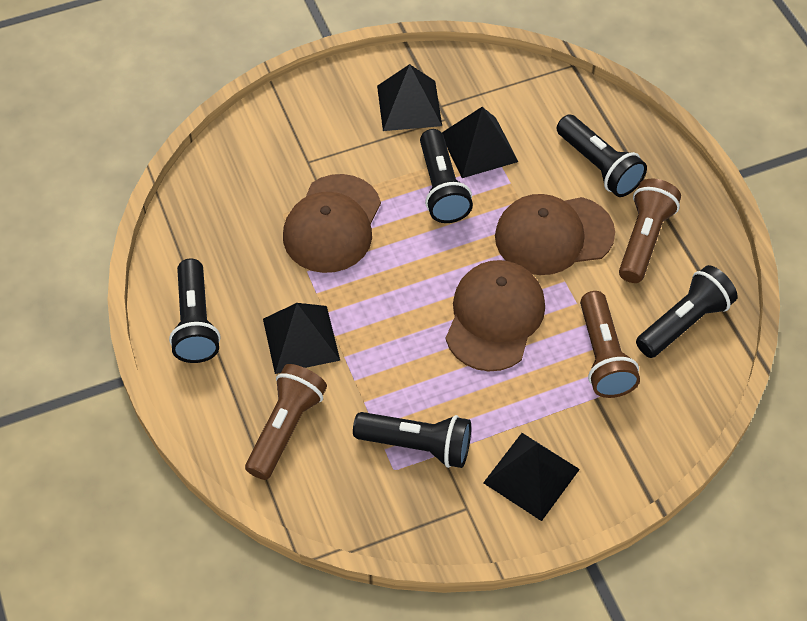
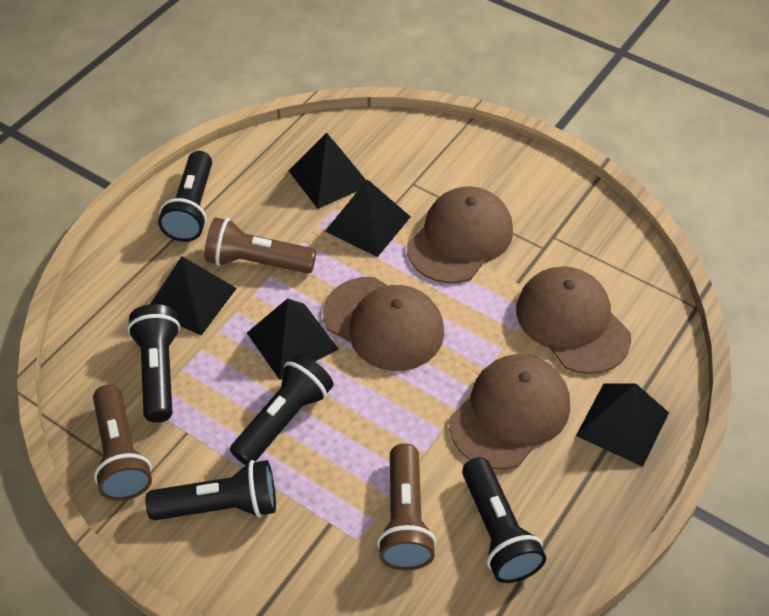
black pyramid: 4 -> 5
brown cap: 3 -> 4

